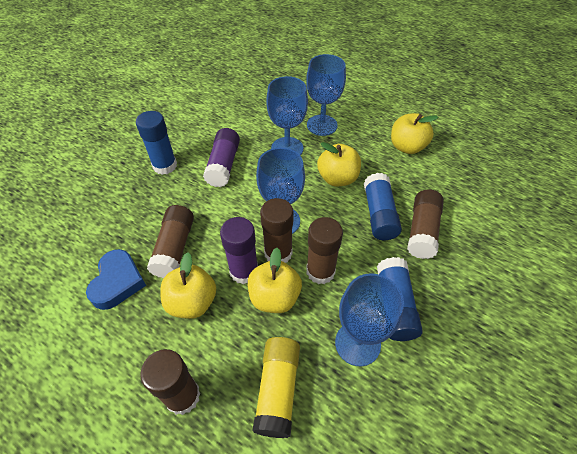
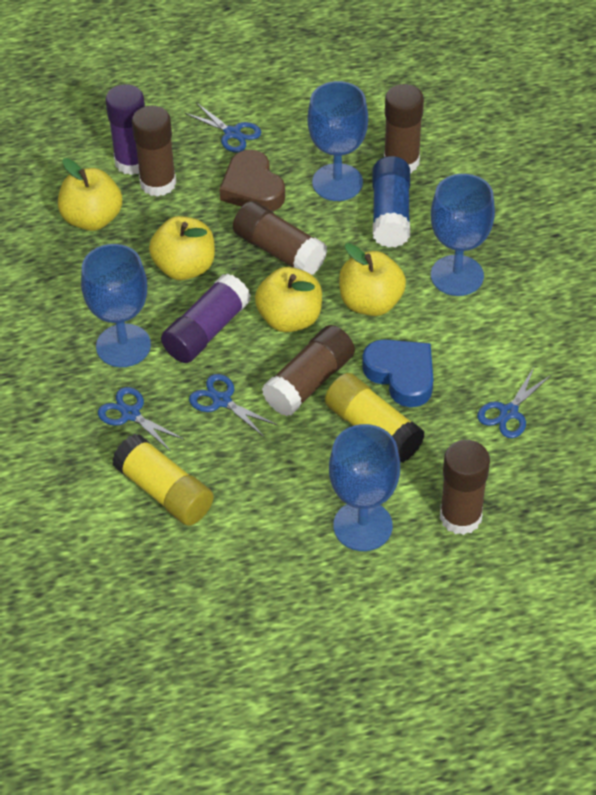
blue glue stick: 3 -> 1
blue scissors: 0 -> 4
brown heart: 0 -> 1
yellow glue stick: 1 -> 2

